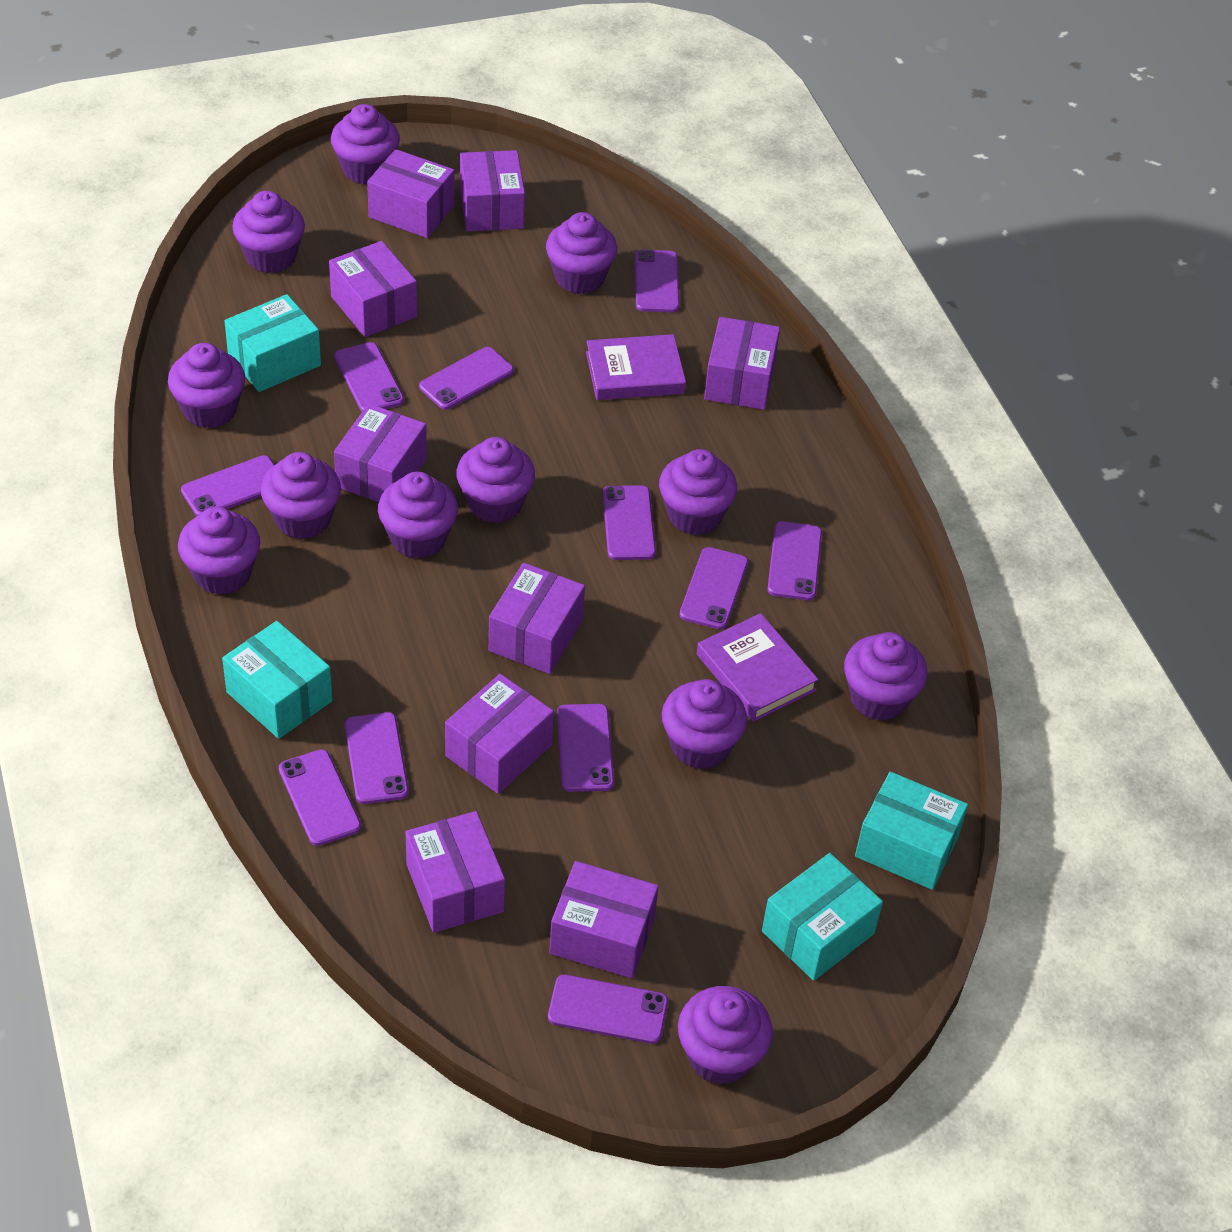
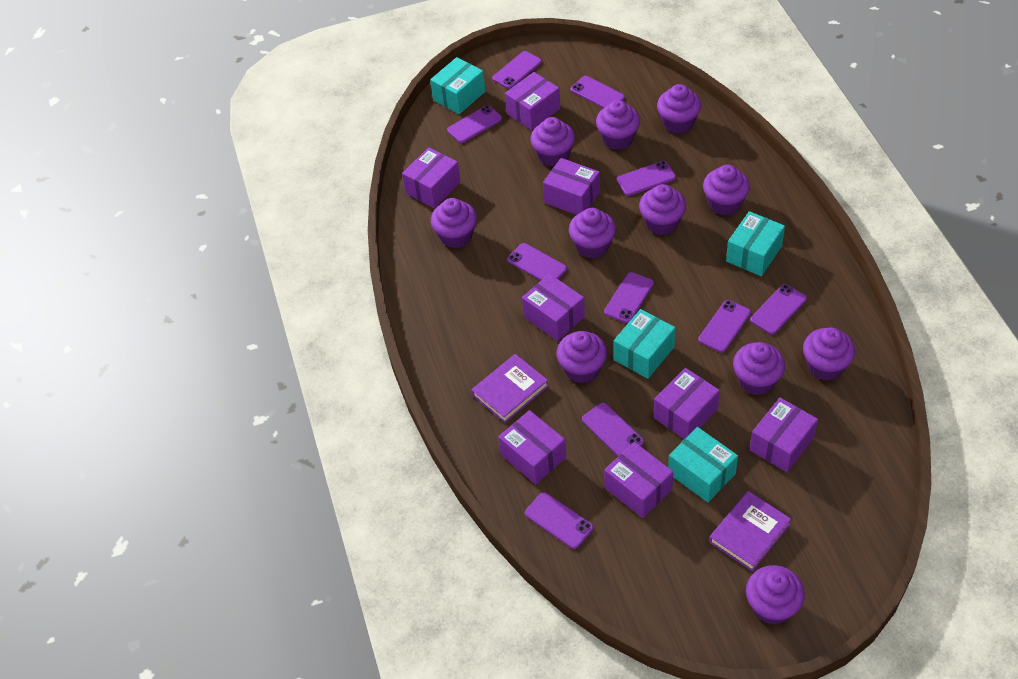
purple box: 9 -> 8
purple cupcake: 12 -> 11
purple phone: 11 -> 10

